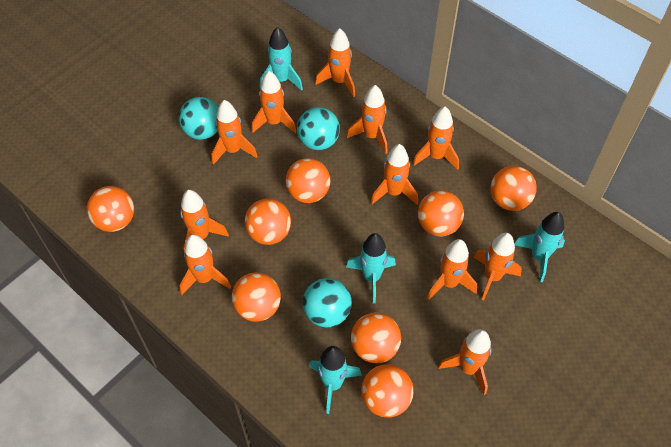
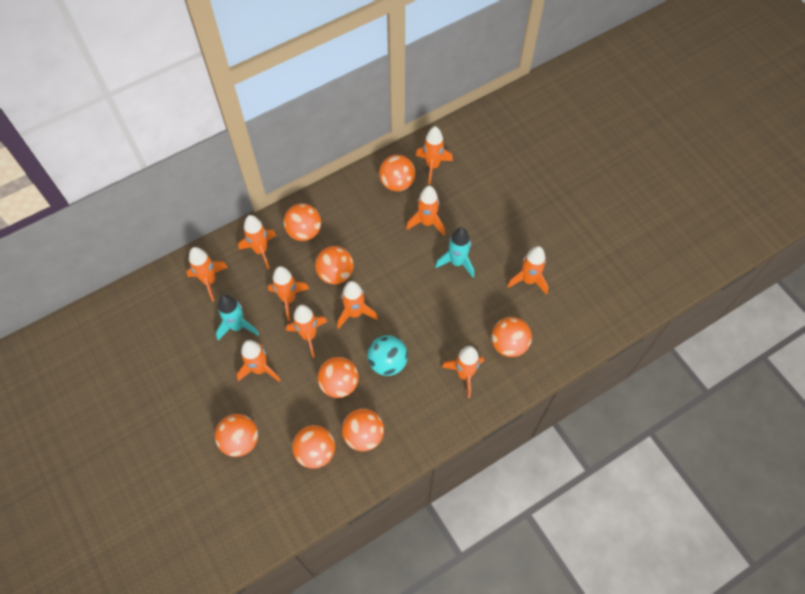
orange rocket: 11 -> 10
turquoise ball: 3 -> 1
turquoise rocket: 4 -> 2

